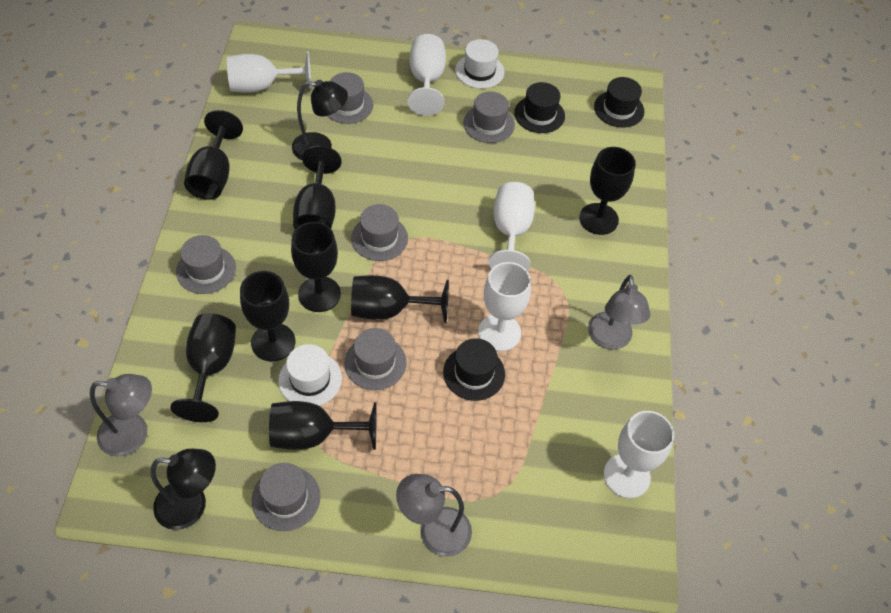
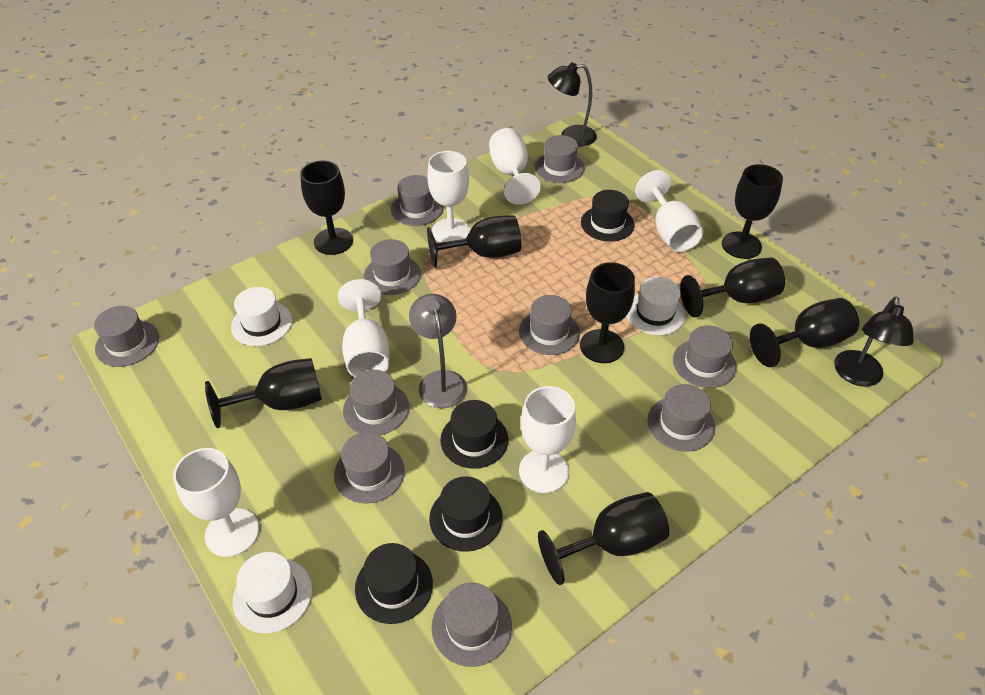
black hat: 3 -> 4
grey hat: 6 -> 10
grey lamp: 3 -> 1
white goblet: 5 -> 6
white hat: 2 -> 3

